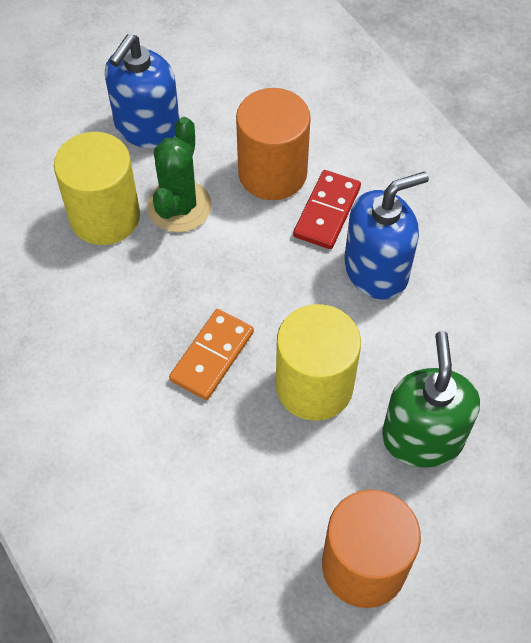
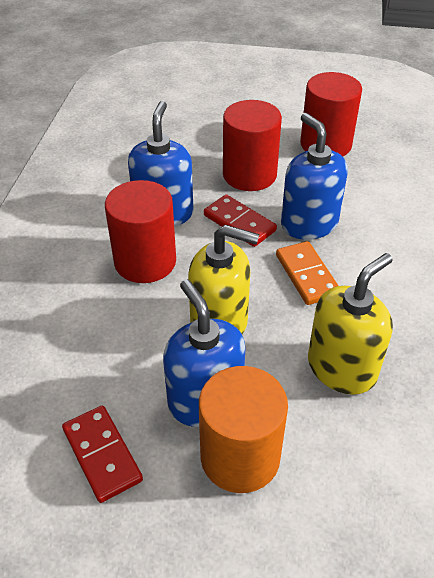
blue soap dispenser: 2 -> 3
green cactus: 1 -> 0
green soap dispenser: 1 -> 0
orange cylinder: 2 -> 1
red cylinder: 0 -> 3
red domino: 1 -> 2
yellow cylinder: 2 -> 0
yellow soap dispenser: 0 -> 2

